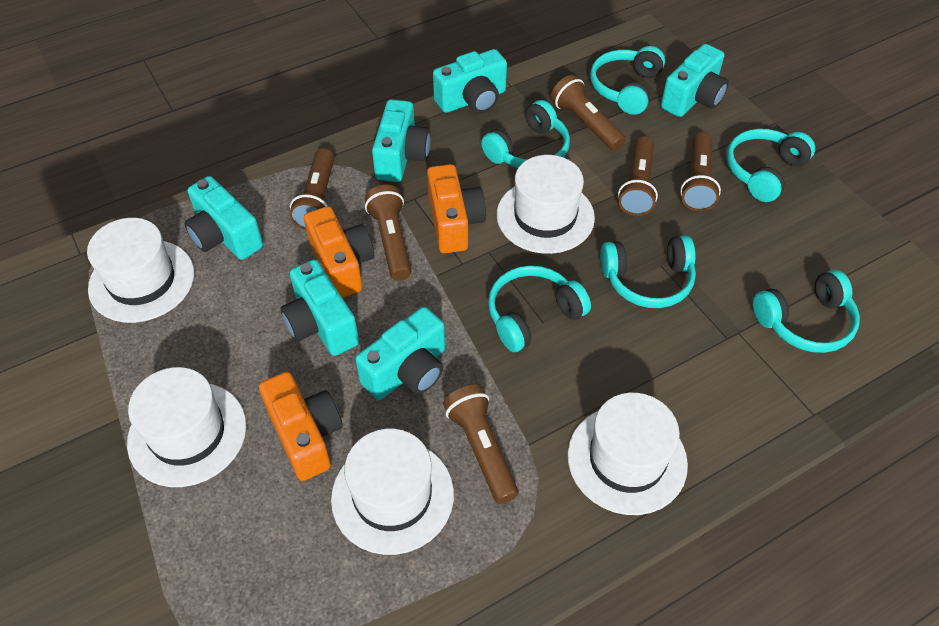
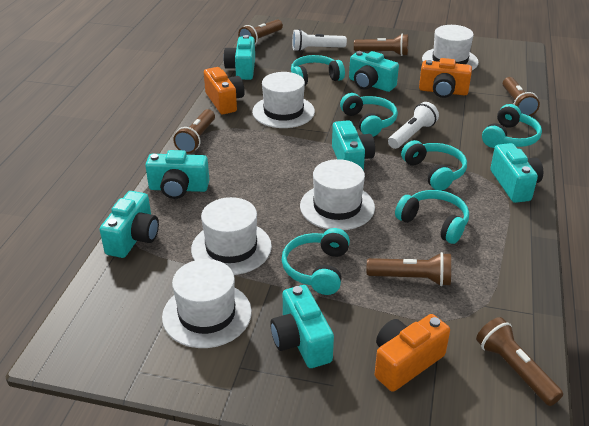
turquoise camera: 6 -> 7
white flashlight: 0 -> 2

